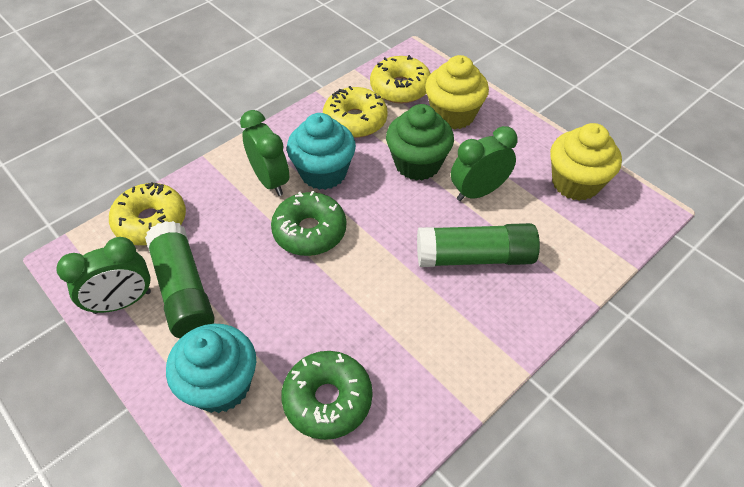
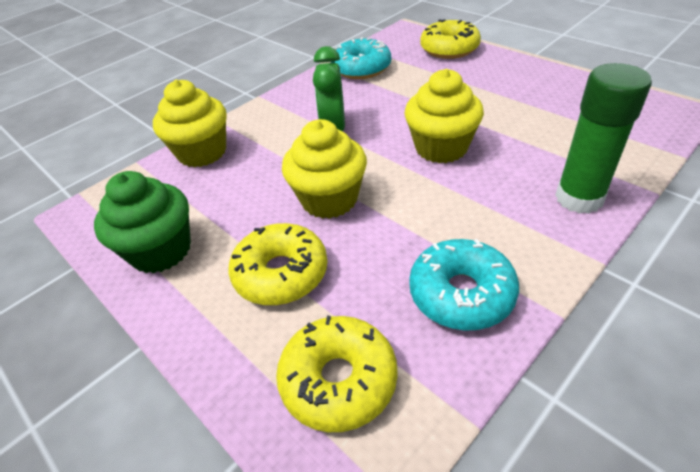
green clock: 3 -> 1
green donut: 2 -> 0
green glue stick: 2 -> 1
turquoise cupcake: 2 -> 0
turquoise donut: 0 -> 2
yellow cupcake: 2 -> 3

